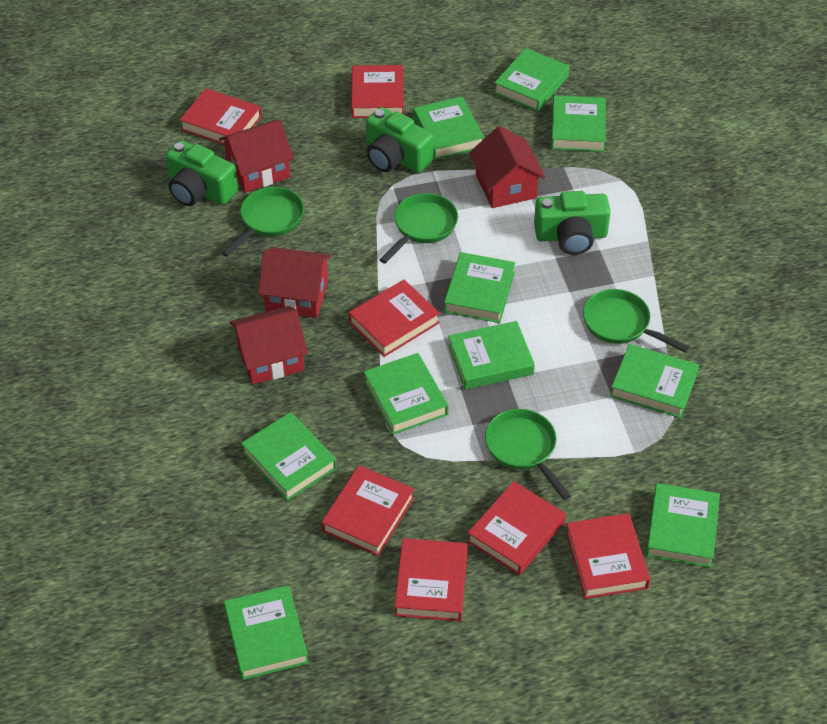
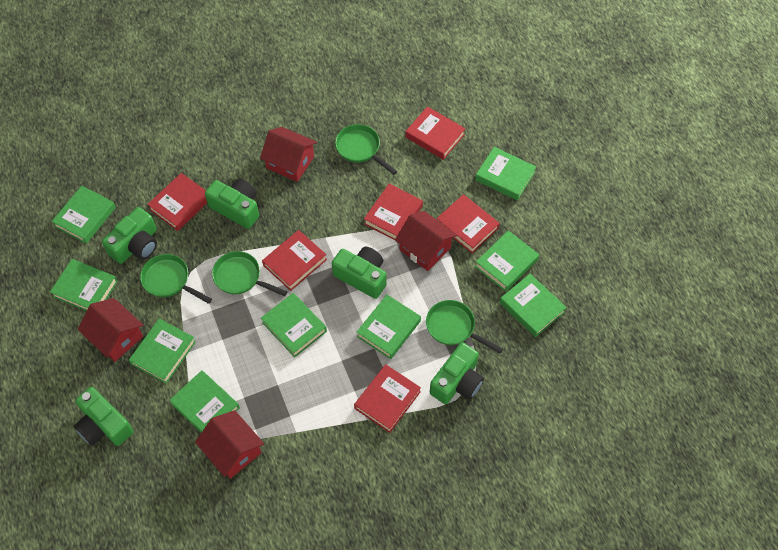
green book: 10 -> 9
green camera: 3 -> 5
red book: 7 -> 6

